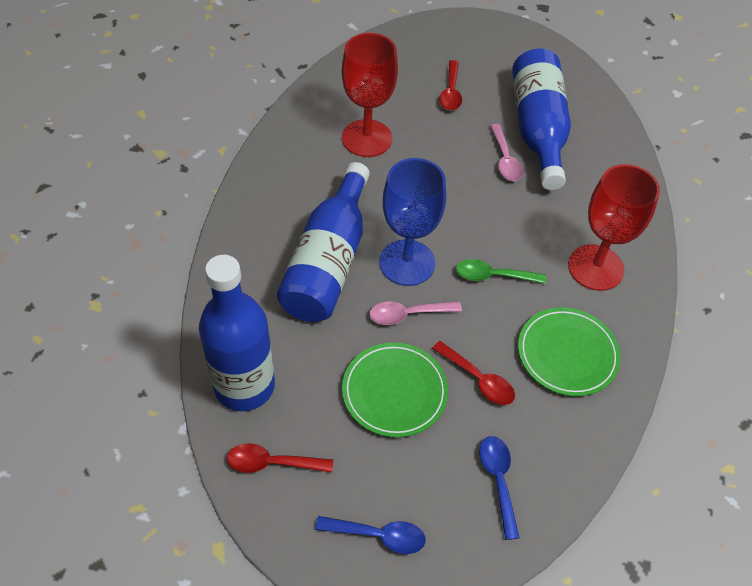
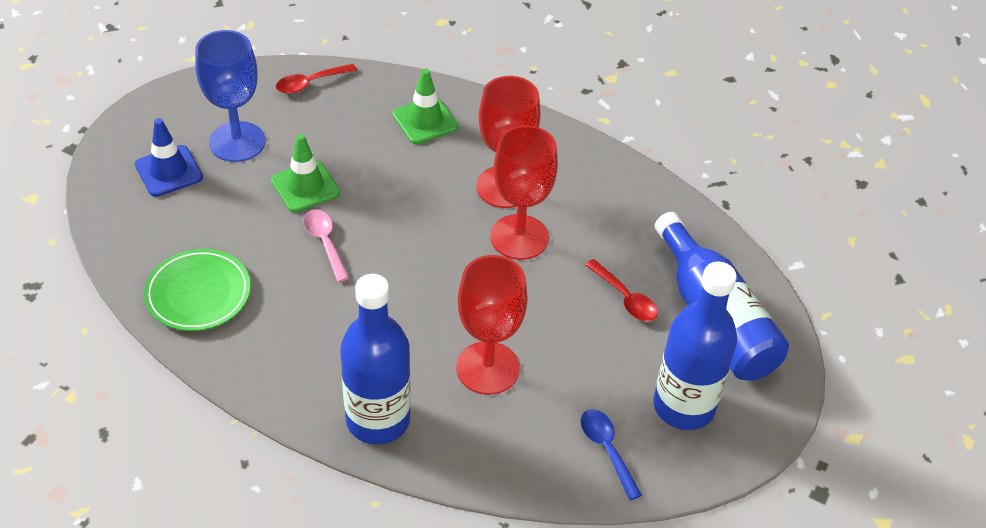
blue spoon: 2 -> 1
blue traffic cone: 0 -> 1
green plate: 2 -> 1
green spoon: 1 -> 0
green traffic cone: 0 -> 2
pink spoon: 2 -> 1
red goblet: 2 -> 3
red spoon: 3 -> 2

